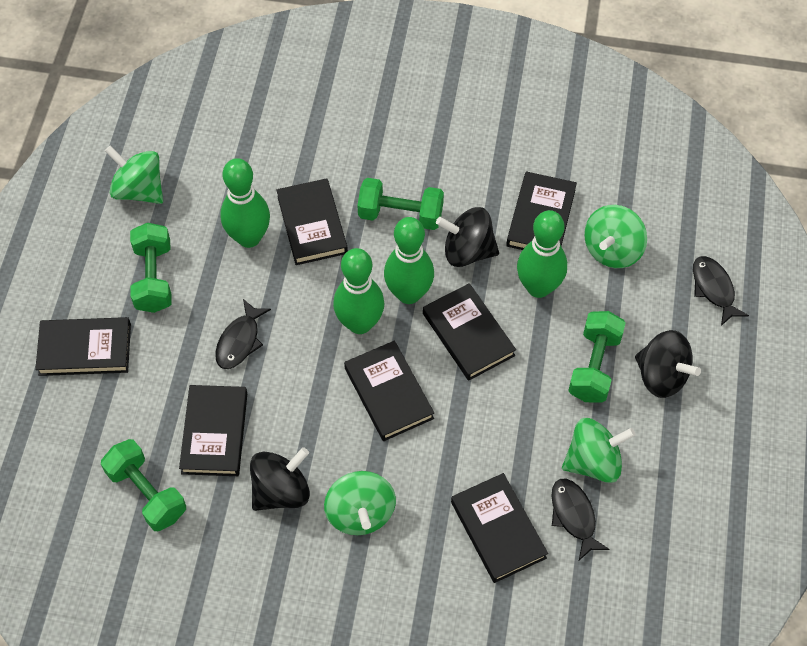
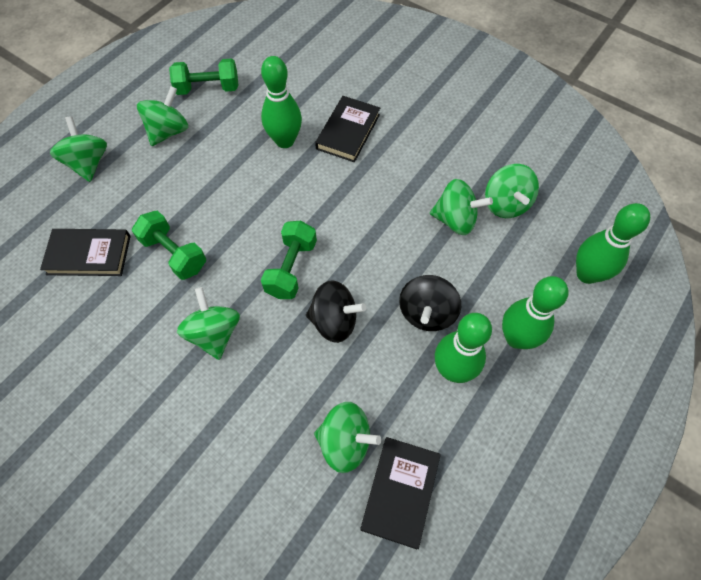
black book: 7 -> 3
black fish: 3 -> 0
black spinning top: 3 -> 2
green dumbbell: 4 -> 3
green spinning top: 4 -> 6

